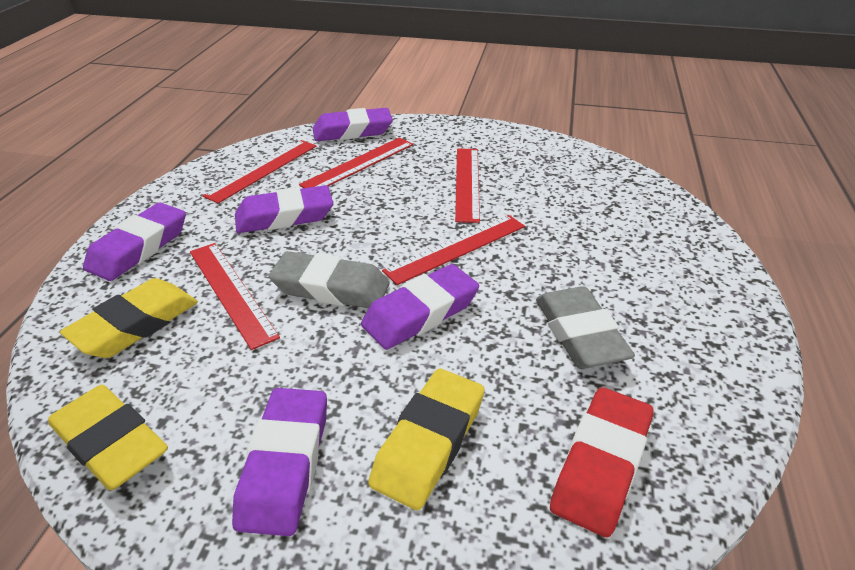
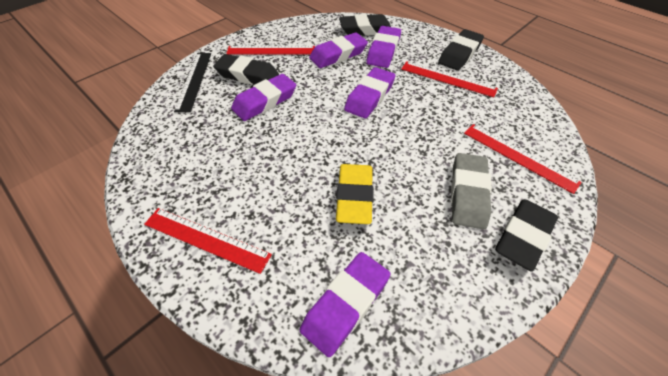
black eraser: 0 -> 4
black ruler: 0 -> 1
grey eraser: 2 -> 1
red eraser: 1 -> 0
red ruler: 5 -> 4
yellow eraser: 3 -> 1

